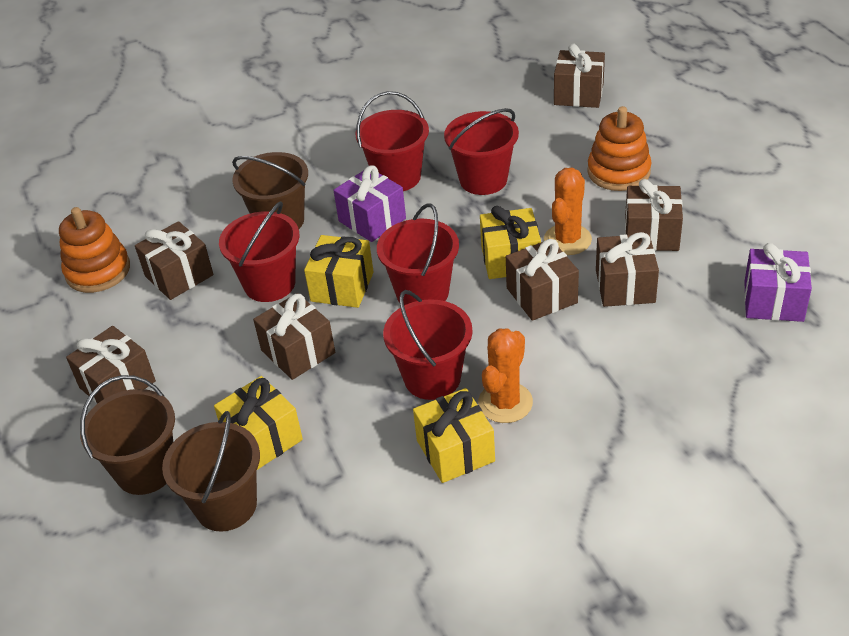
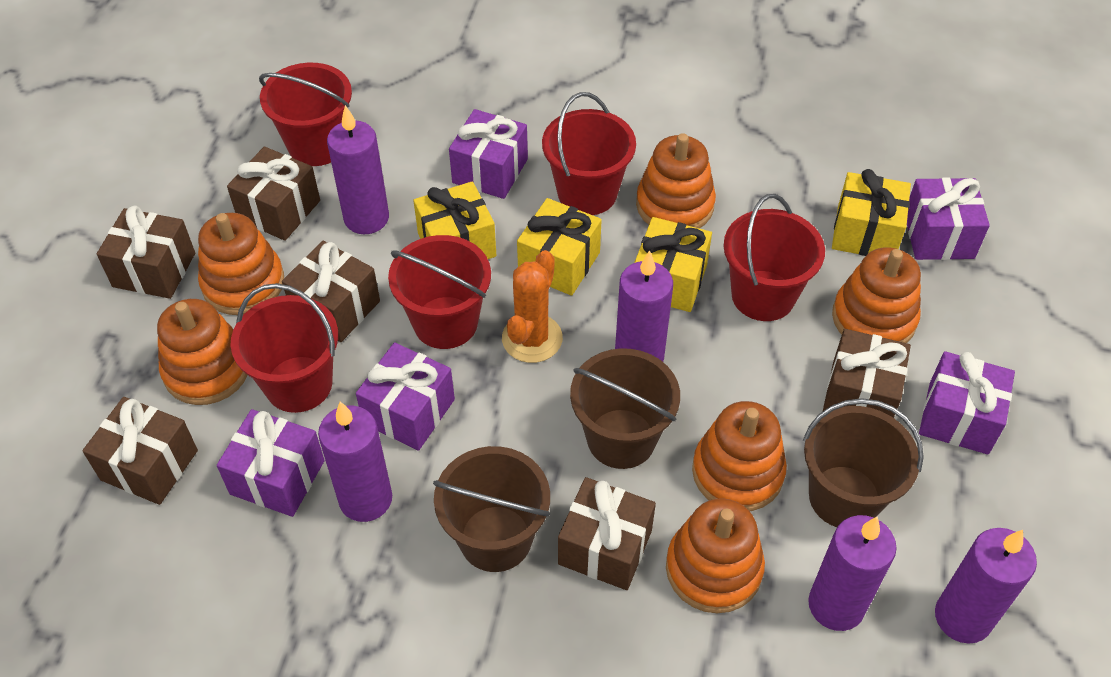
brown gift: 7 -> 6
orange cactus: 2 -> 1
orange stacking toy: 2 -> 6
purple candle: 0 -> 5
purple gift: 2 -> 5

